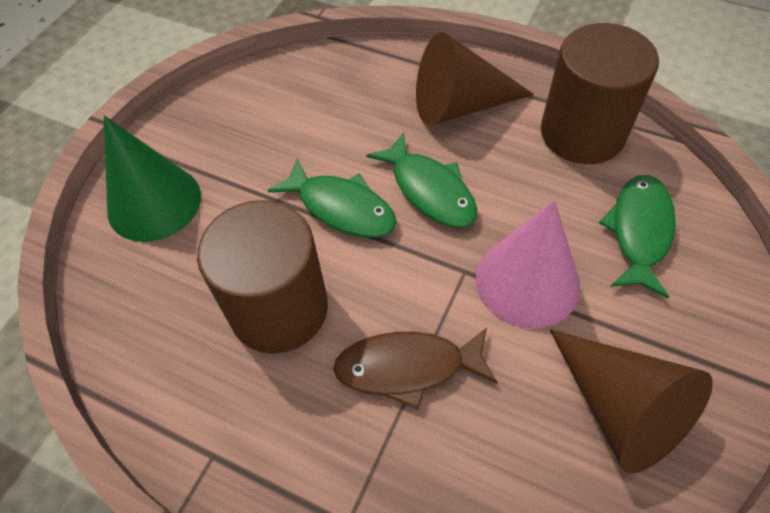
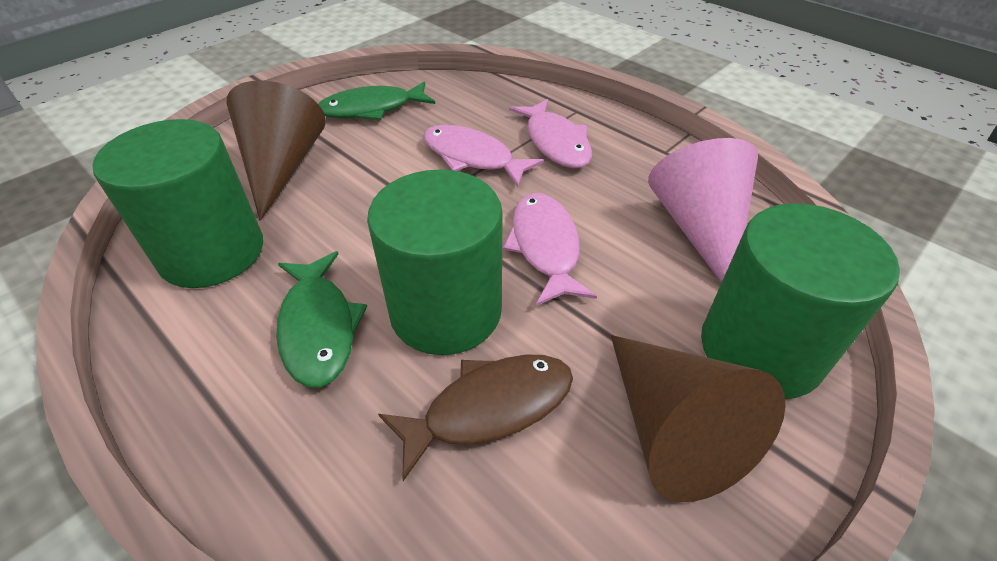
brown cylinder: 2 -> 0
green cone: 1 -> 0
green cylinder: 0 -> 3
green fish: 3 -> 2
pink fish: 0 -> 3

